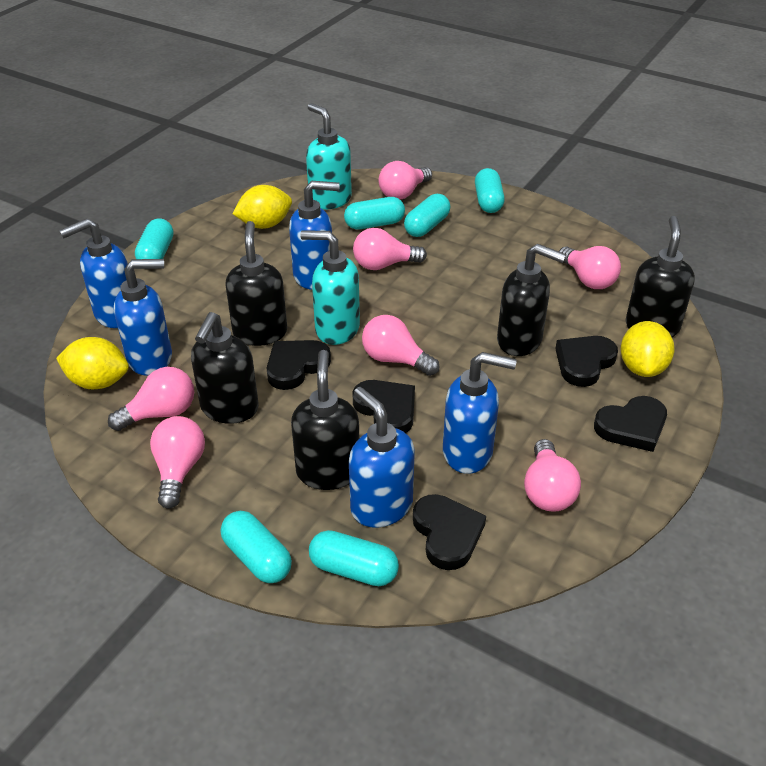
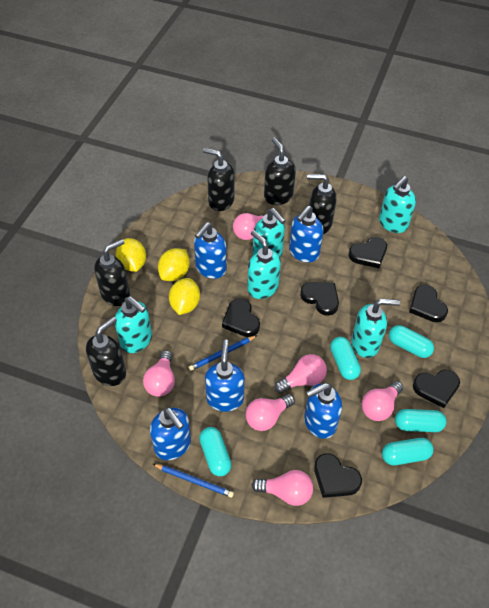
black heart: 5 -> 6
blue pencil: 0 -> 2
pink light bulb: 7 -> 6
turquoise capsule: 6 -> 5
turquoise soap dispenser: 2 -> 5

